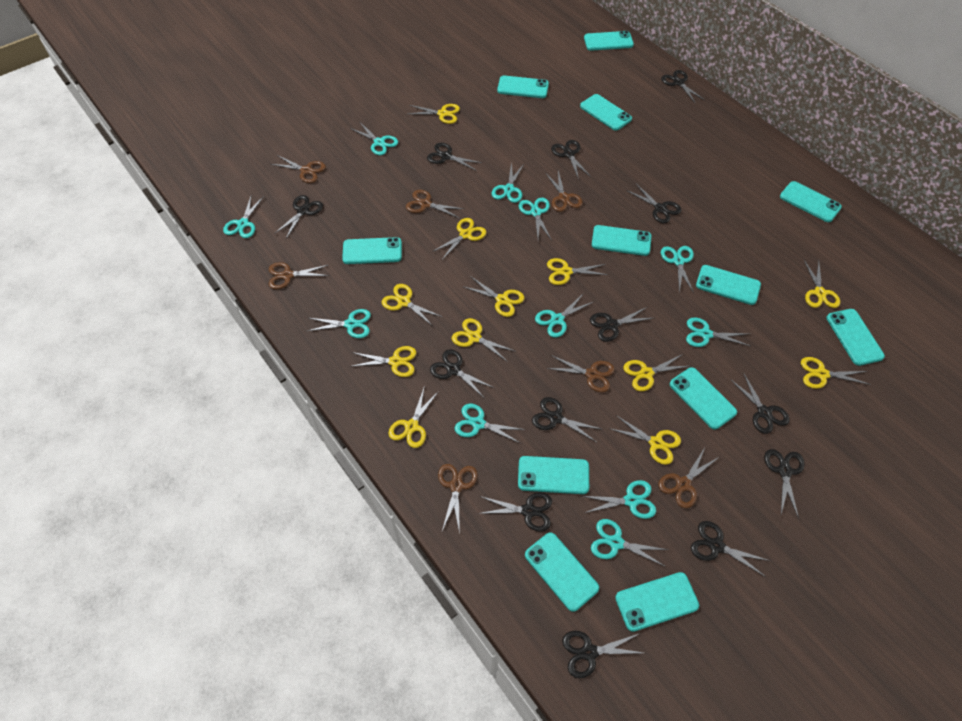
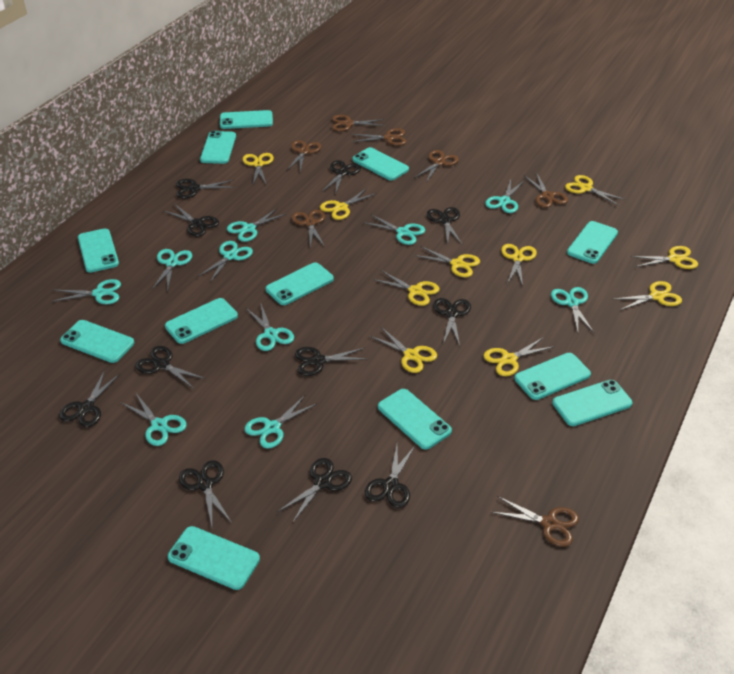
black scissors: 13 -> 11
turquoise scissors: 11 -> 10
yellow scissors: 12 -> 10

